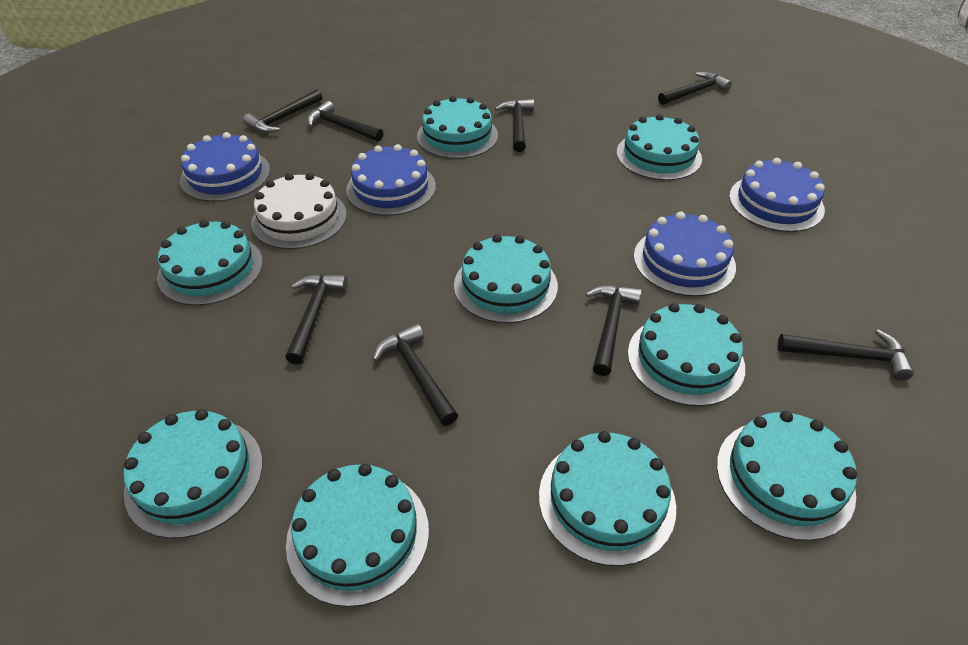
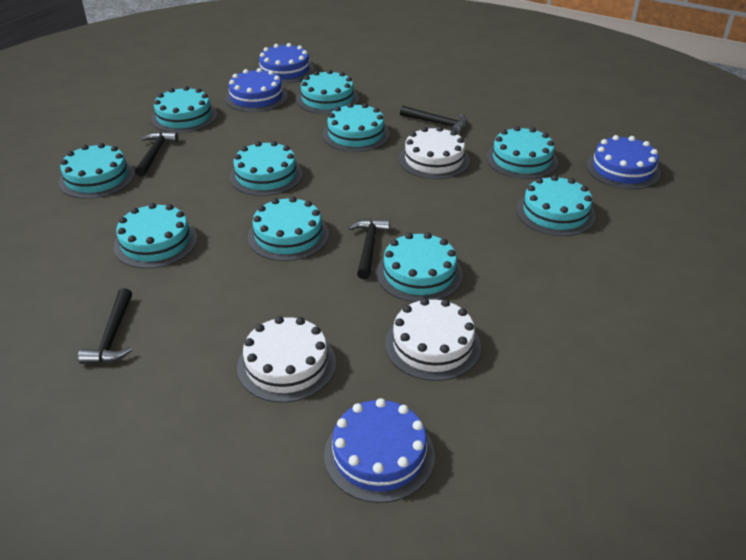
black hammer: 8 -> 4
turquoise cake: 9 -> 10
white cake: 1 -> 3

